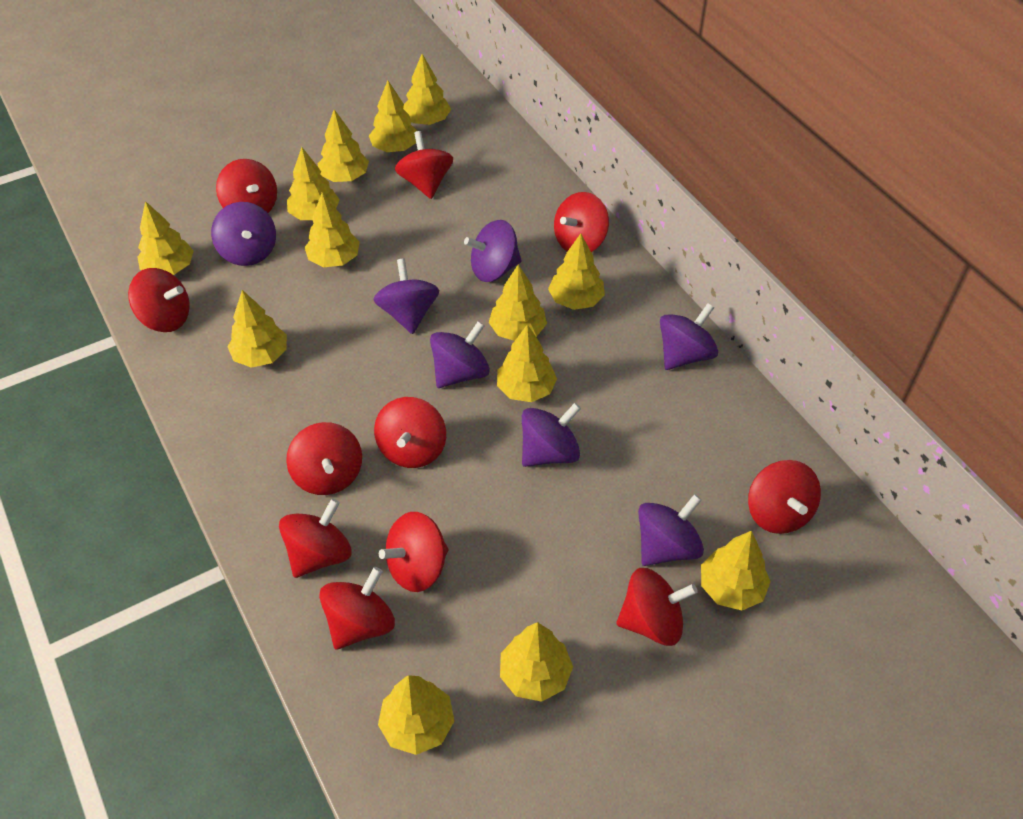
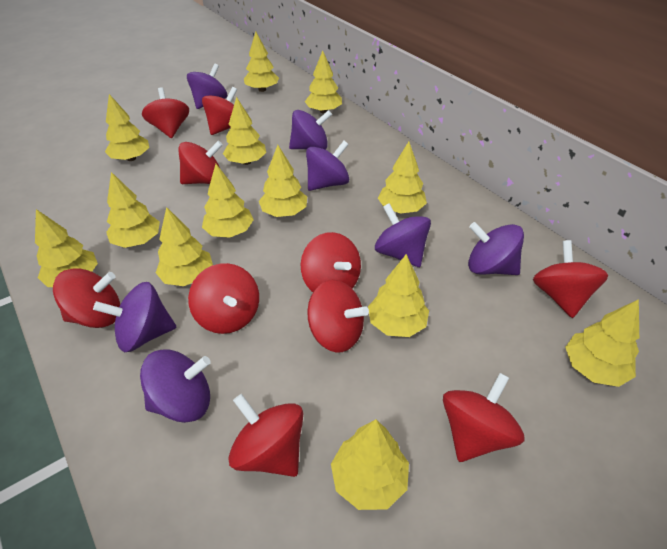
red spinning top: 11 -> 10

